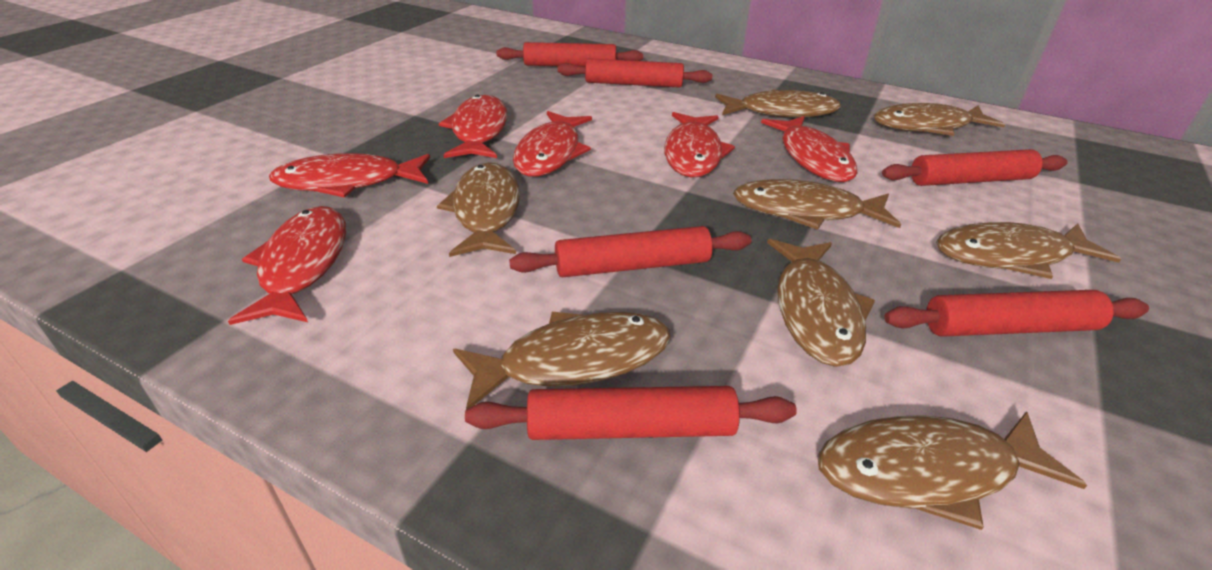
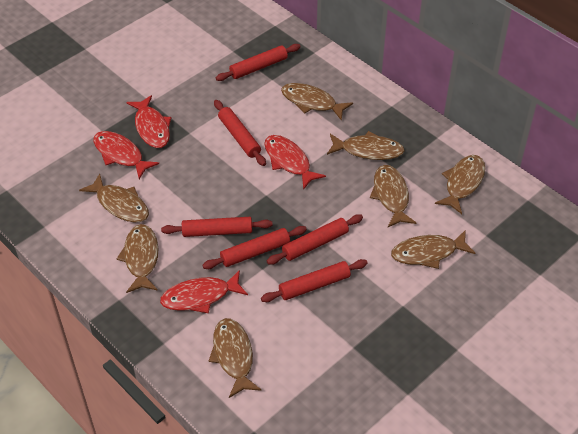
red fish: 6 -> 4

